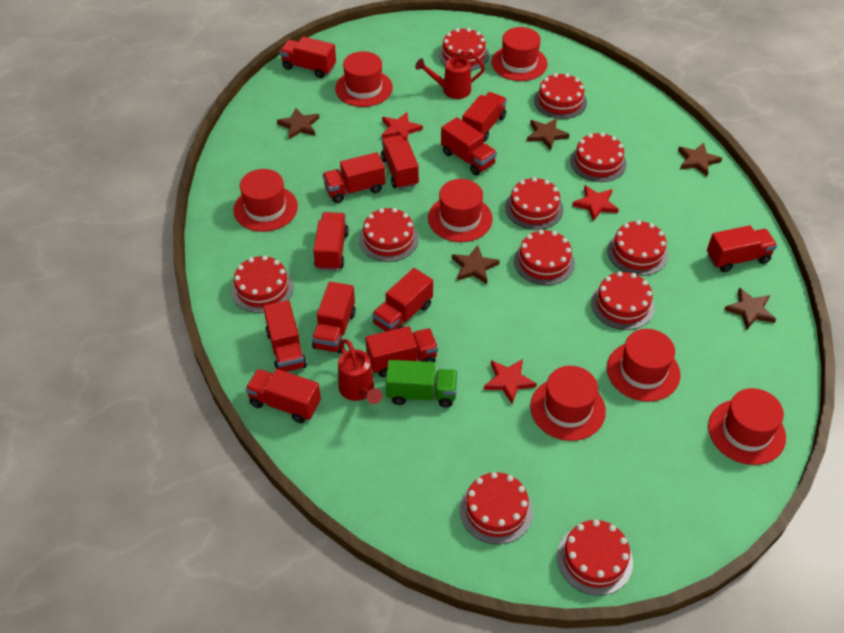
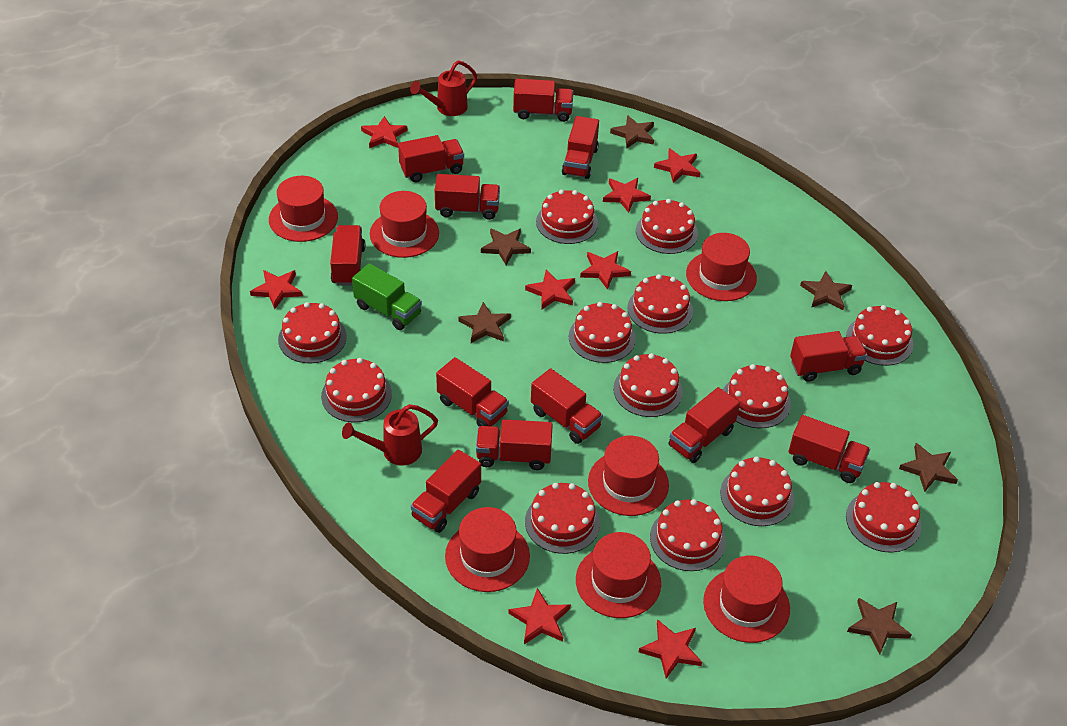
brown star: 5 -> 6
red cake: 11 -> 13
red star: 3 -> 8

